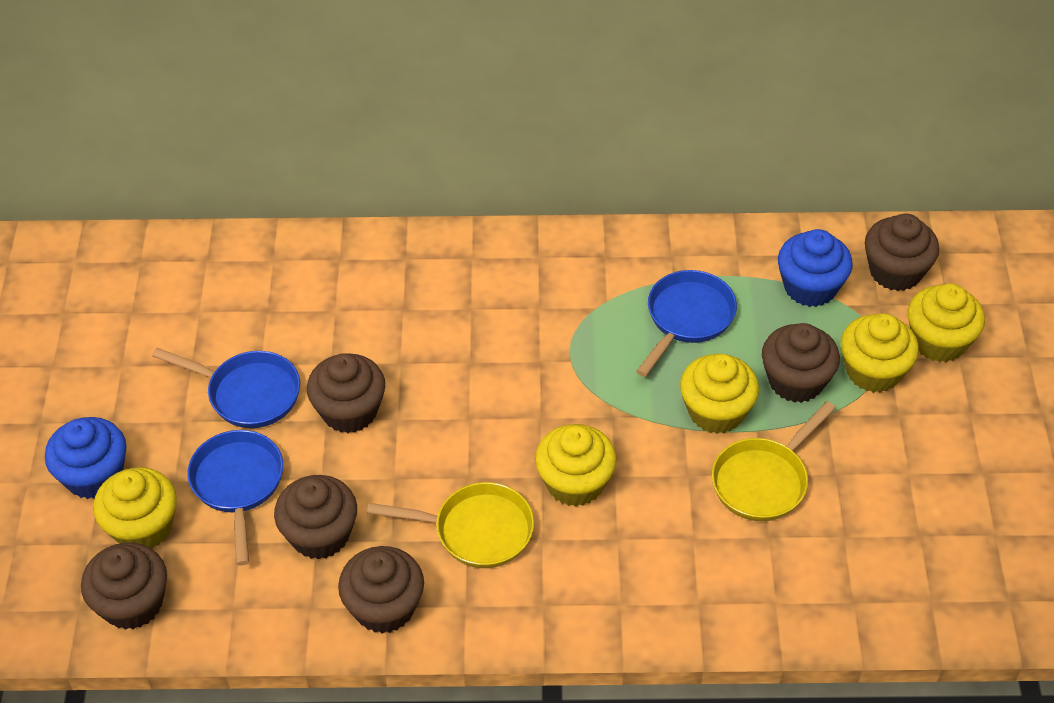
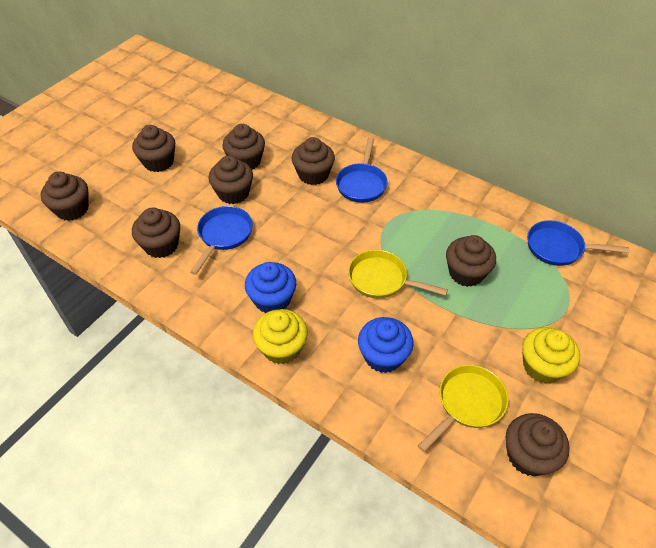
brown cupcake: 6 -> 8
yellow cupcake: 5 -> 2

